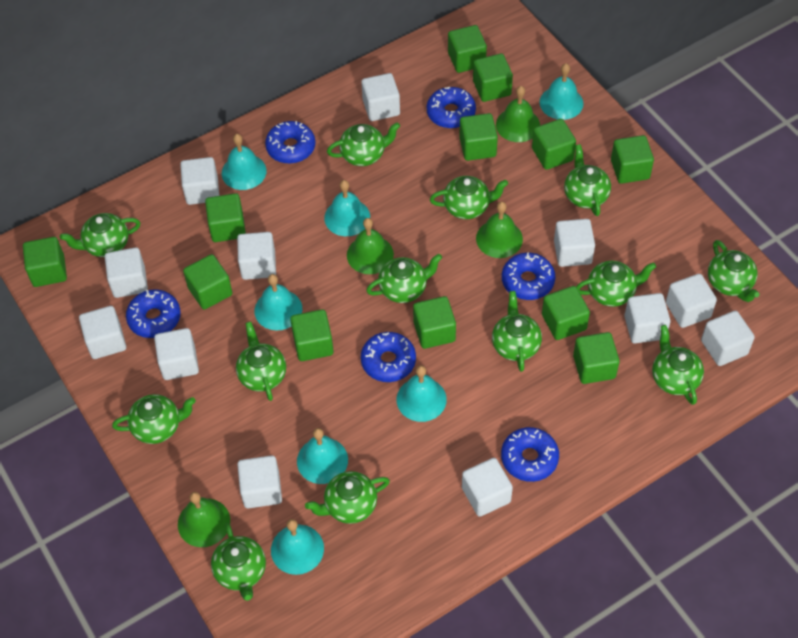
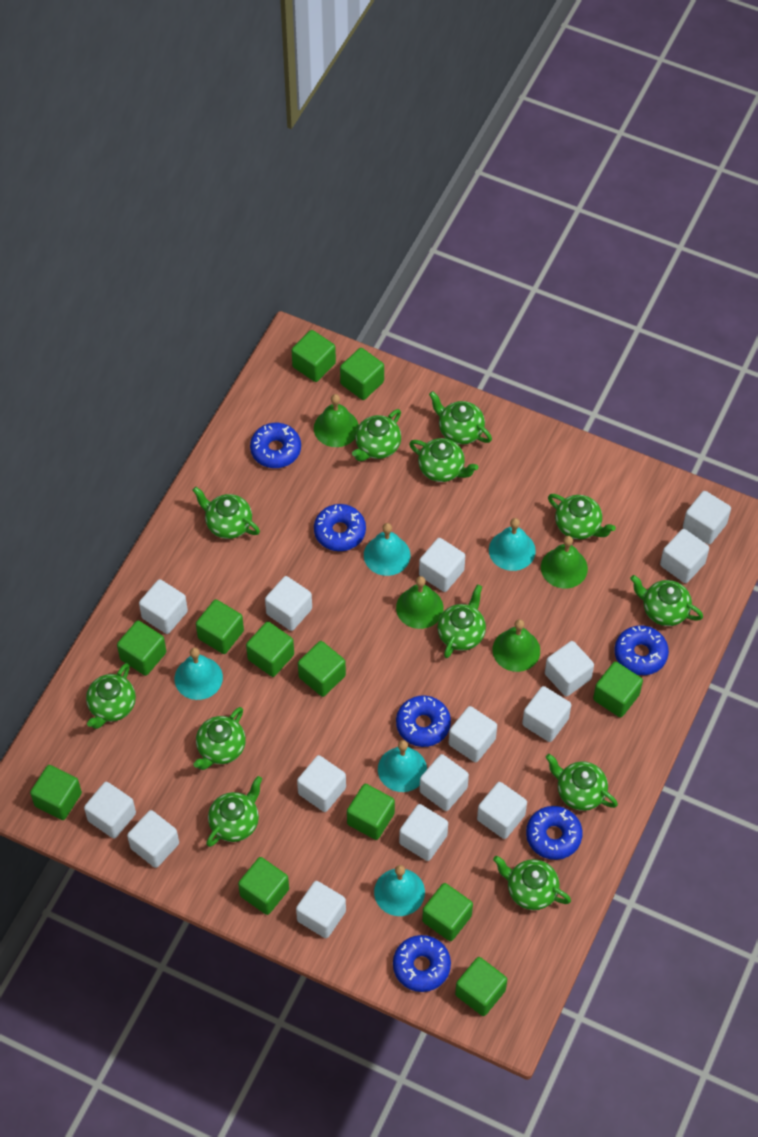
green teapot: 13 -> 12
turquoise bell: 7 -> 5
white cube: 12 -> 15

